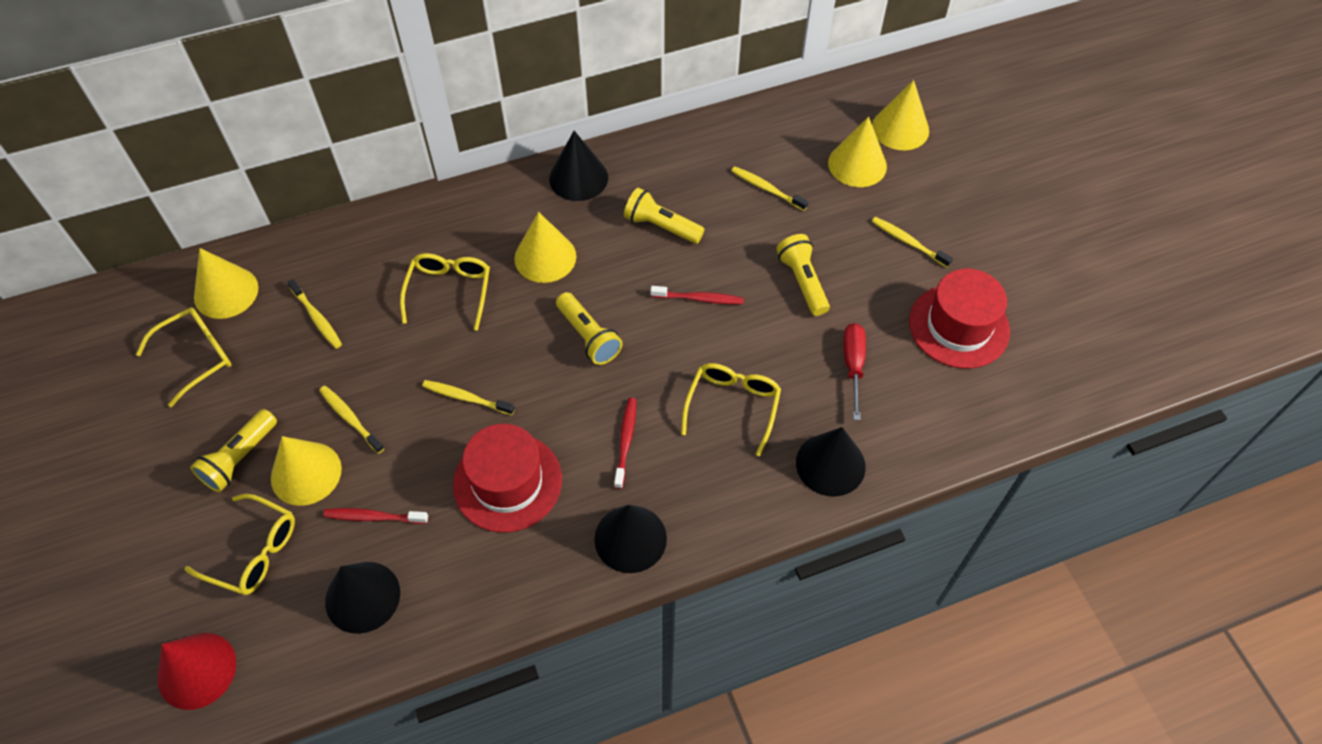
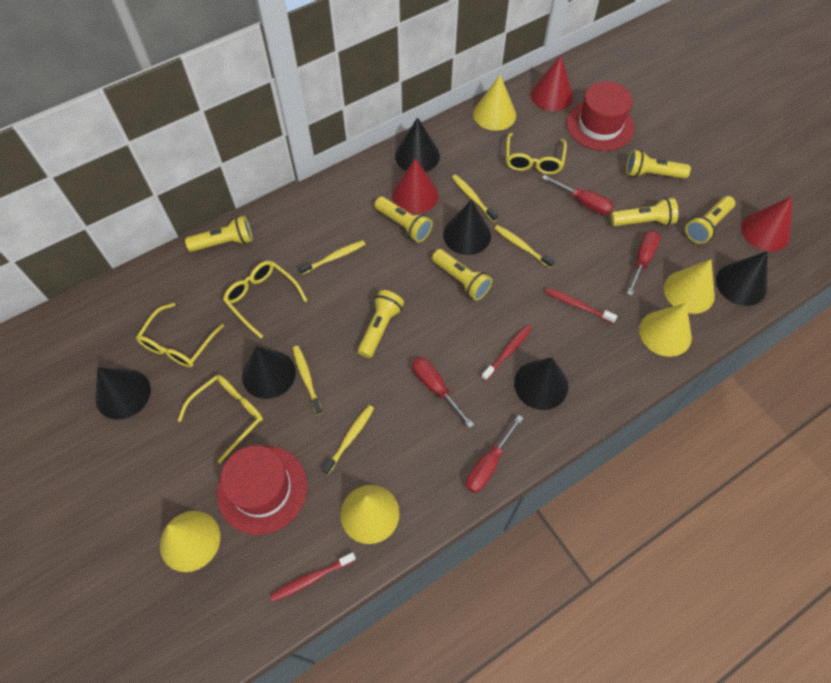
black cone: 4 -> 6
red cone: 1 -> 3
red screwdriver: 1 -> 4
yellow flashlight: 4 -> 7

